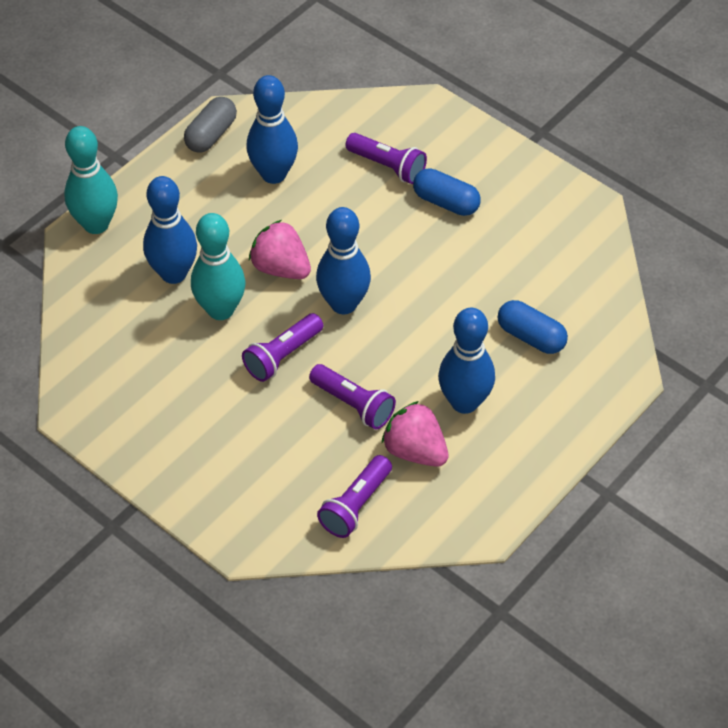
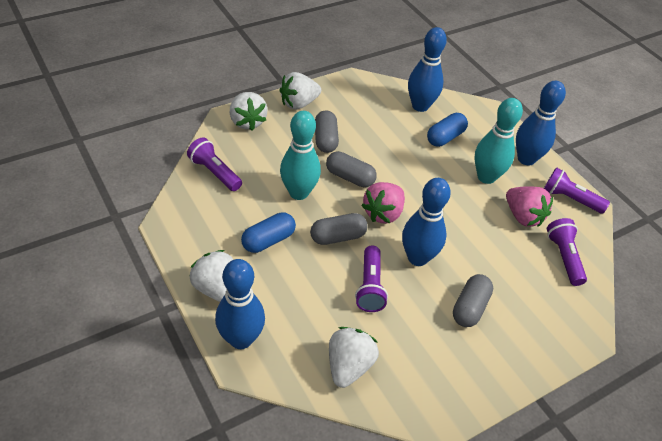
grey capsule: 1 -> 4
white strawberry: 0 -> 4

